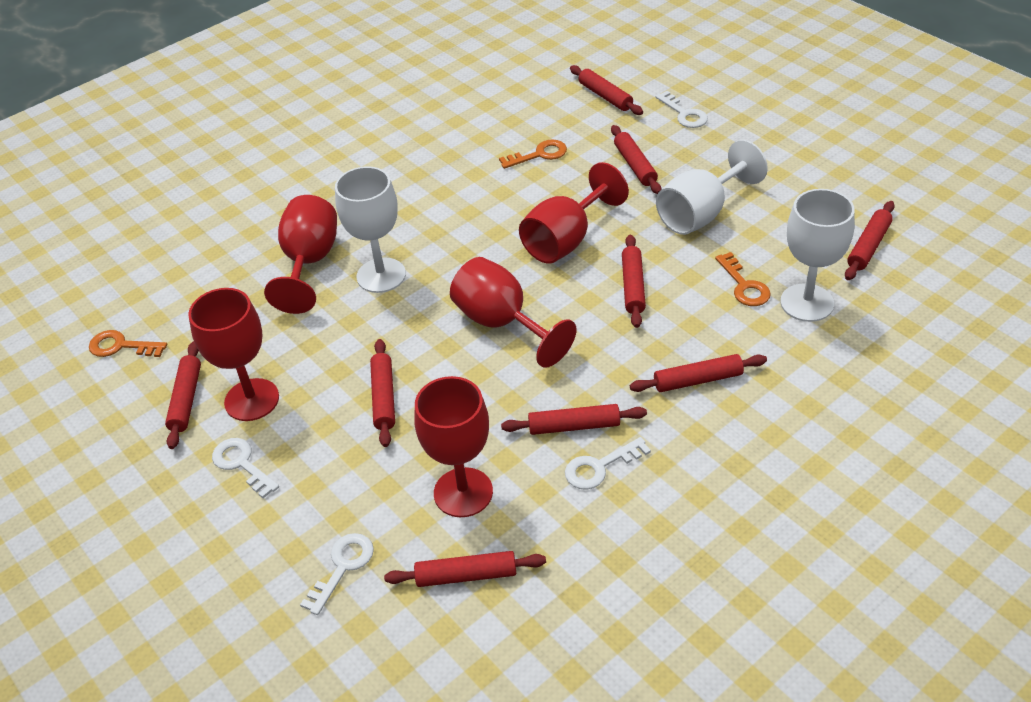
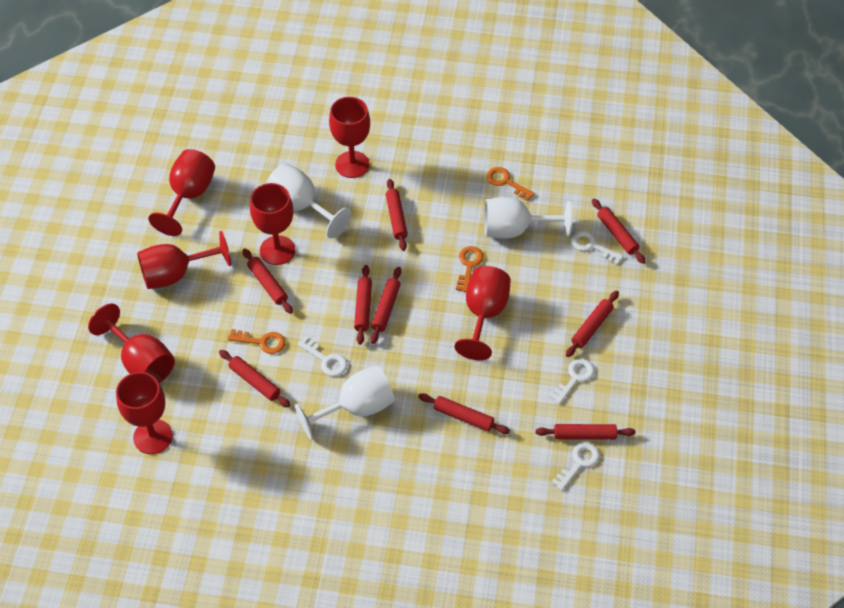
red goblet: 5 -> 7

